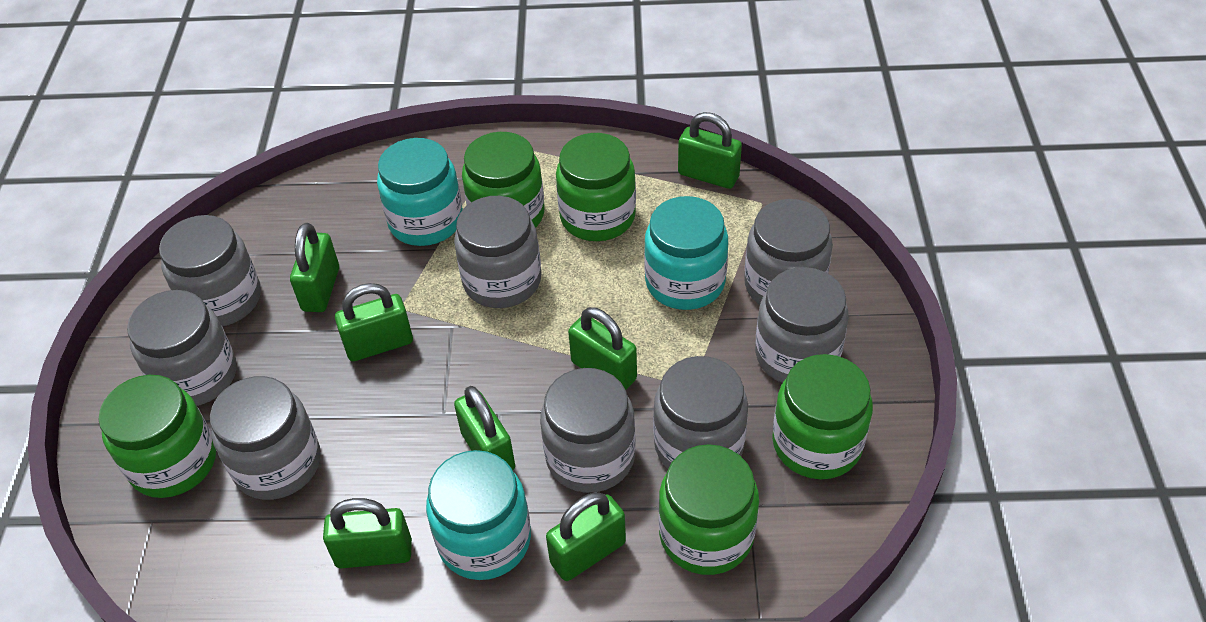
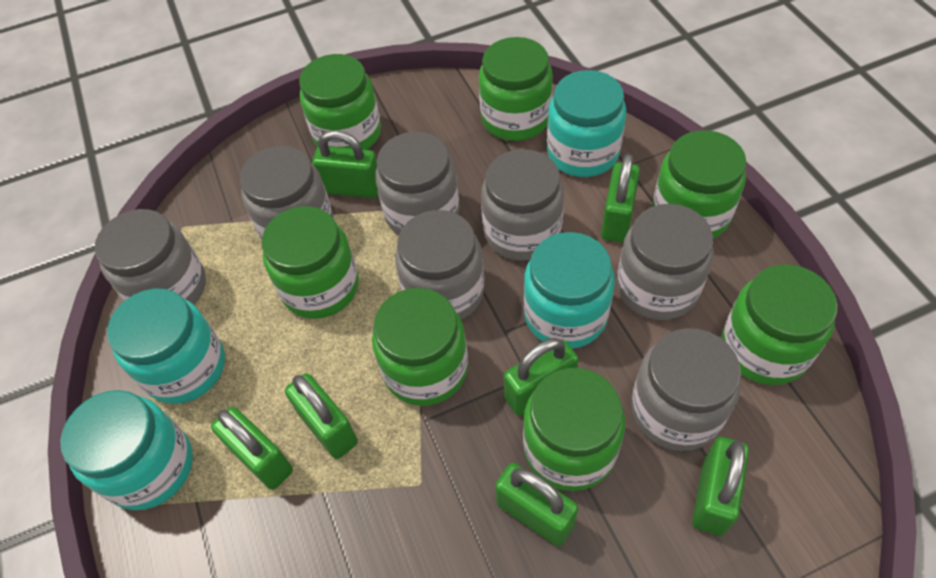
green jar: 5 -> 7
grey jar: 8 -> 7
turquoise jar: 3 -> 4

